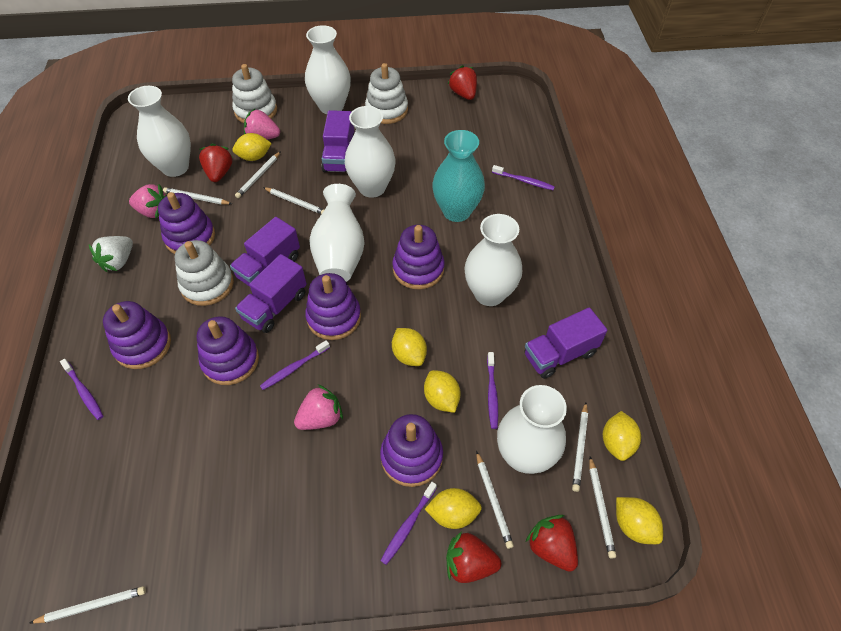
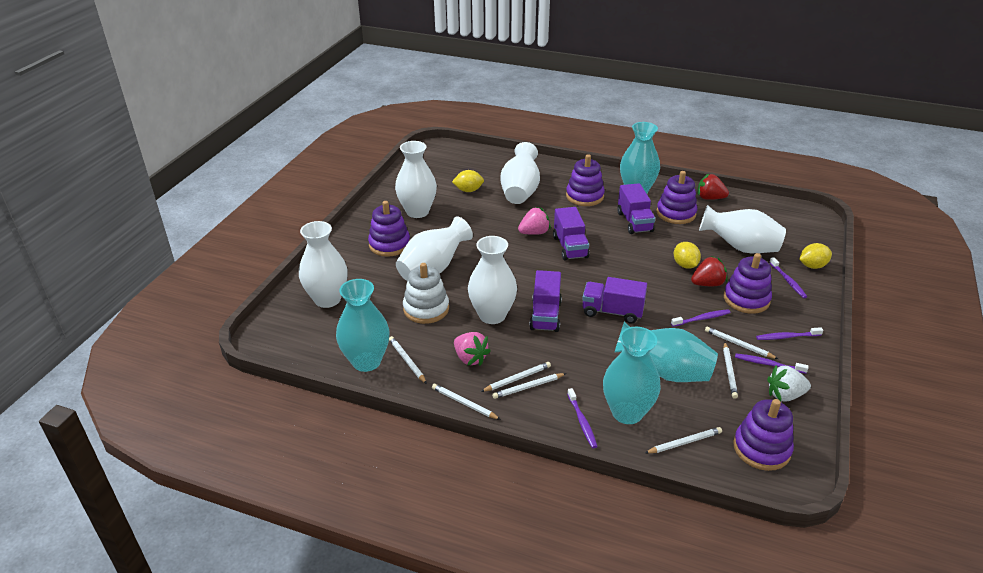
pink strawberry: 3 -> 2
purple stacking toy: 6 -> 5
red strawberry: 4 -> 2
turquoise vase: 1 -> 4
white stacking toy: 3 -> 1
yellow lemon: 6 -> 3

